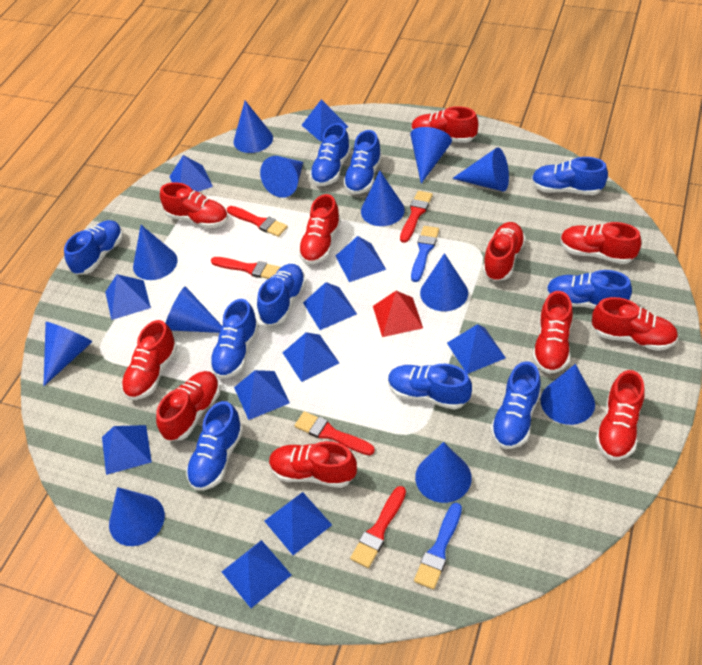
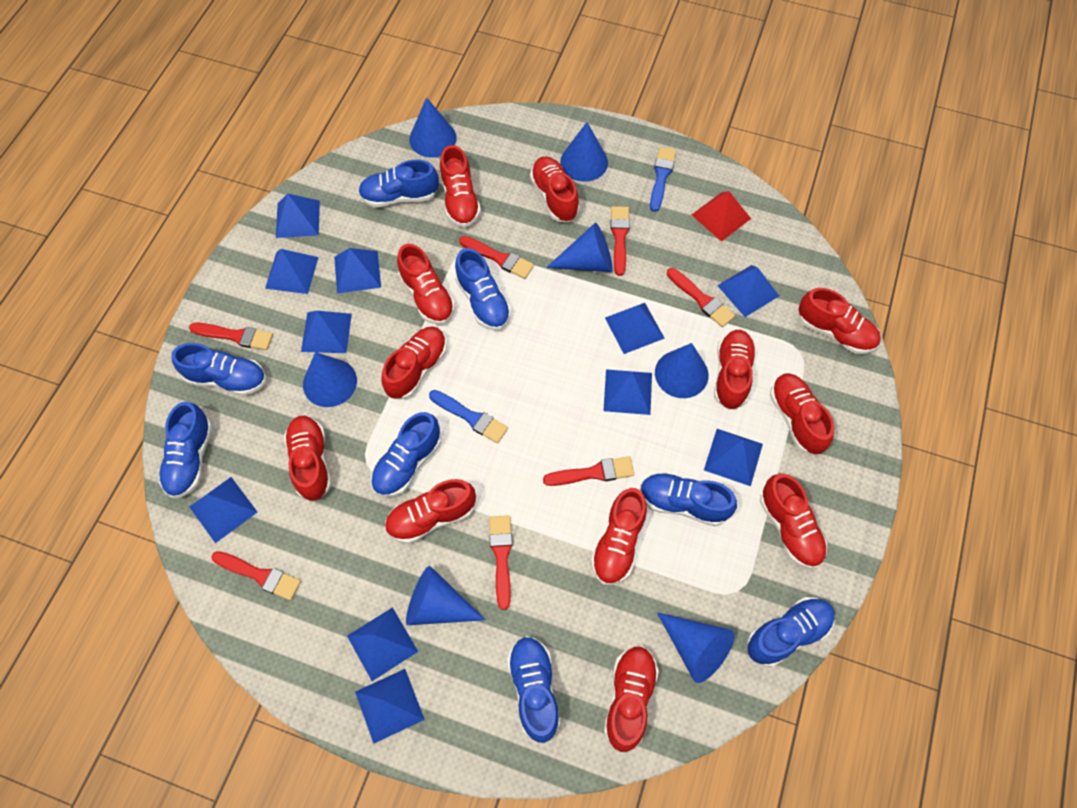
blue cone: 12 -> 7
blue shoe: 10 -> 8
red brush: 5 -> 7
red shoe: 11 -> 12

